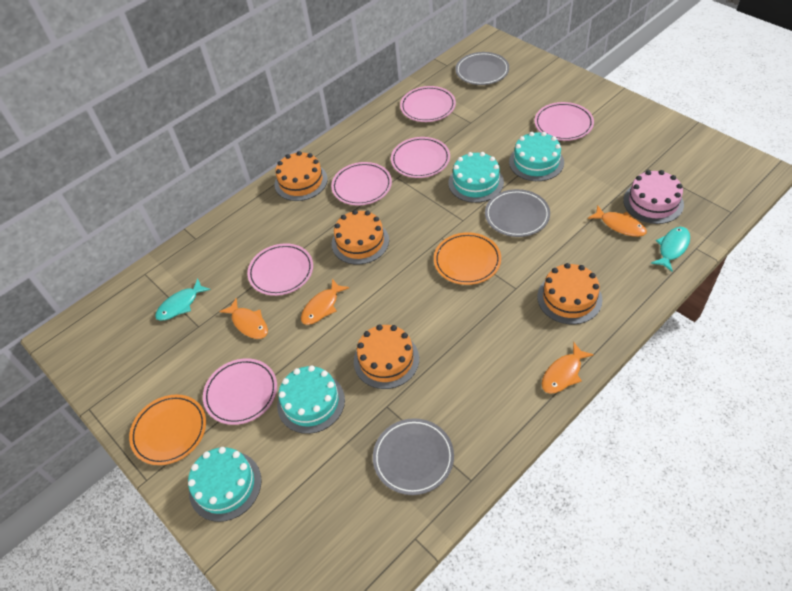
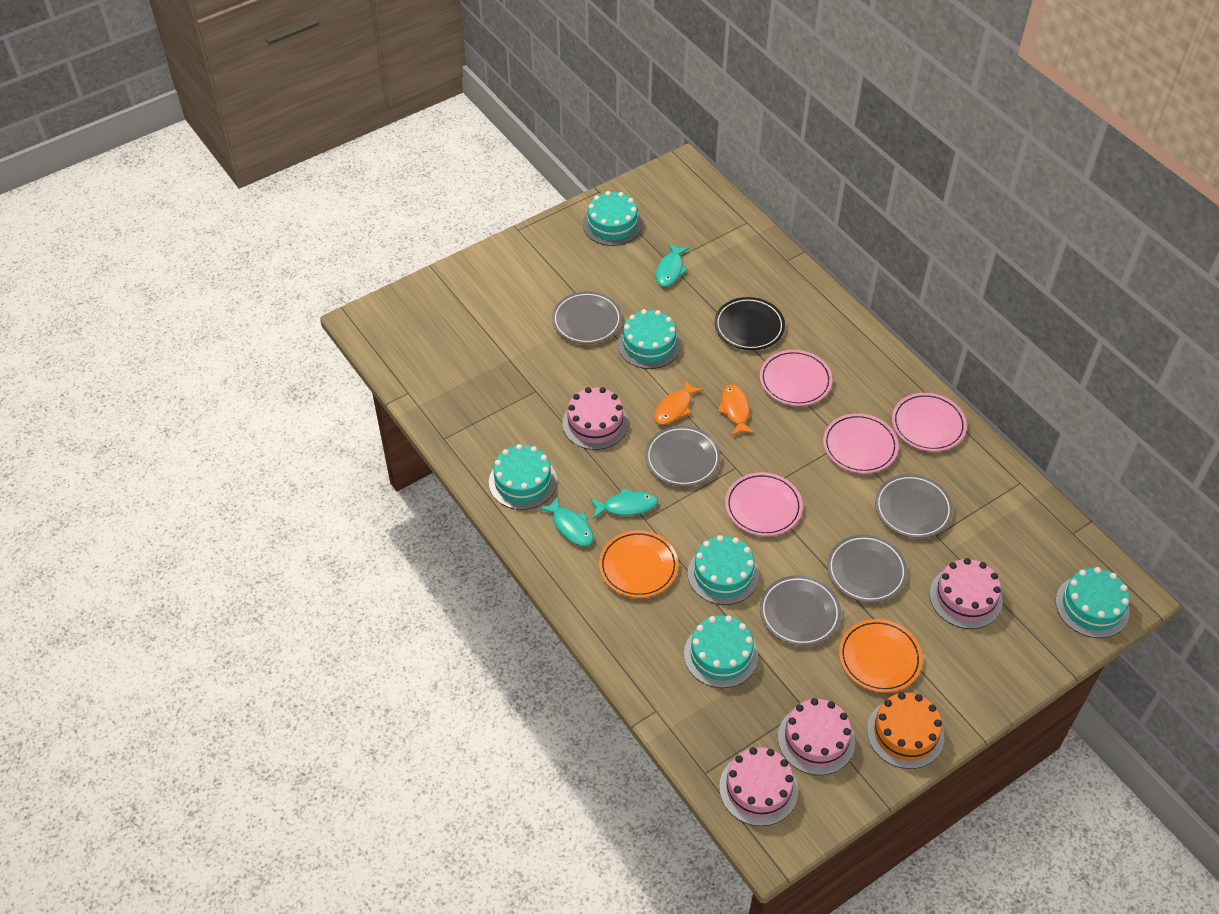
black plate: 0 -> 1
grey plate: 3 -> 5
orange cake: 4 -> 1
orange fish: 4 -> 2
pink cake: 1 -> 4
pink plate: 6 -> 4
turquoise cake: 4 -> 6
turquoise fish: 2 -> 3

